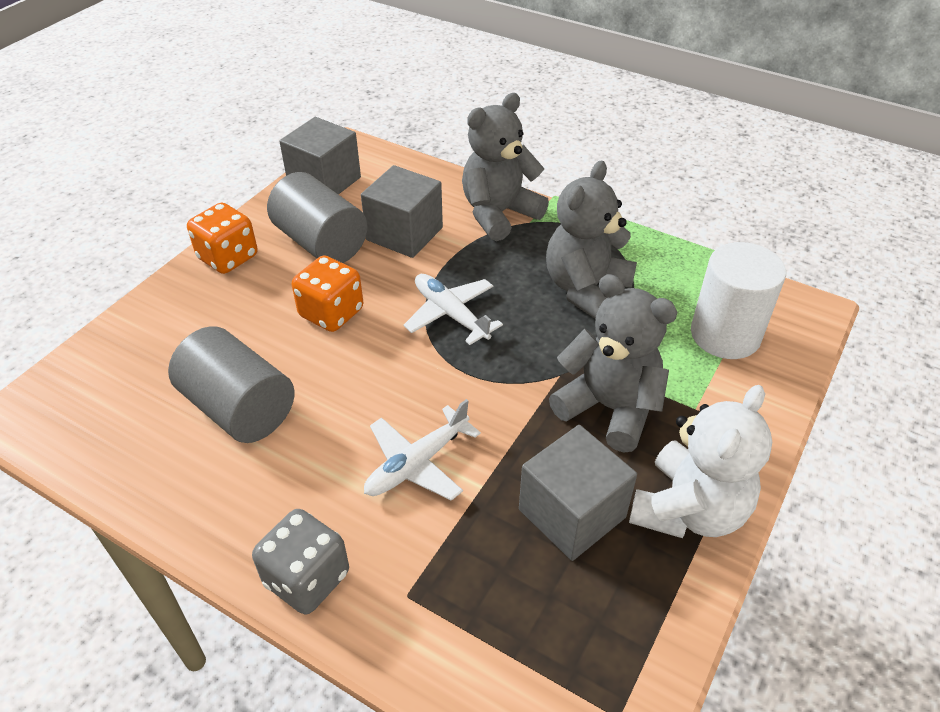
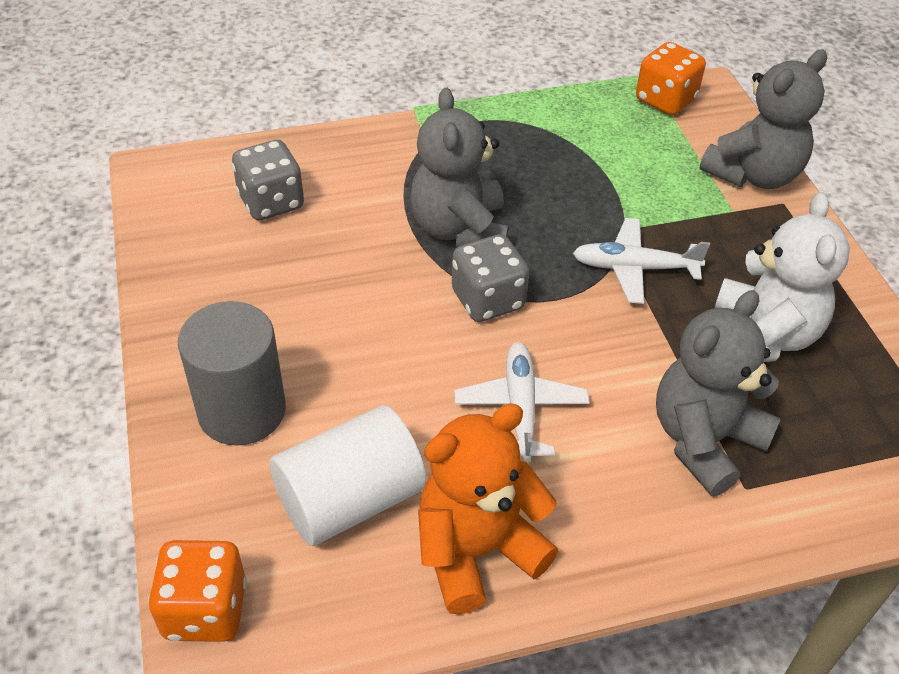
grey cube: 3 -> 0
grey cylinder: 2 -> 1
grey dice: 1 -> 2
orange teddy bear: 0 -> 1

